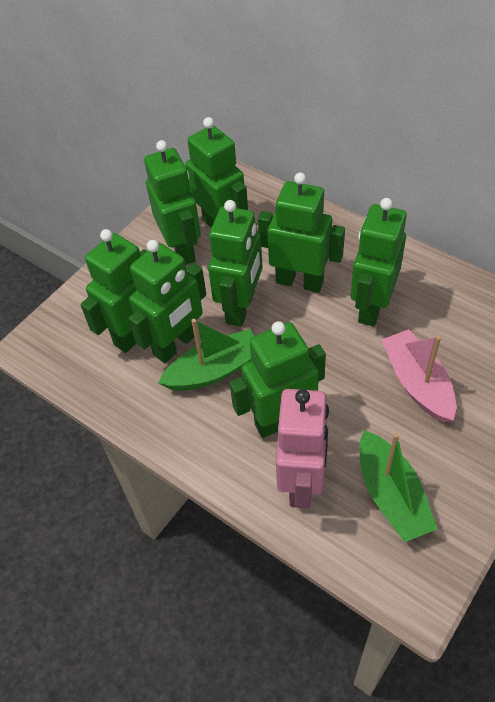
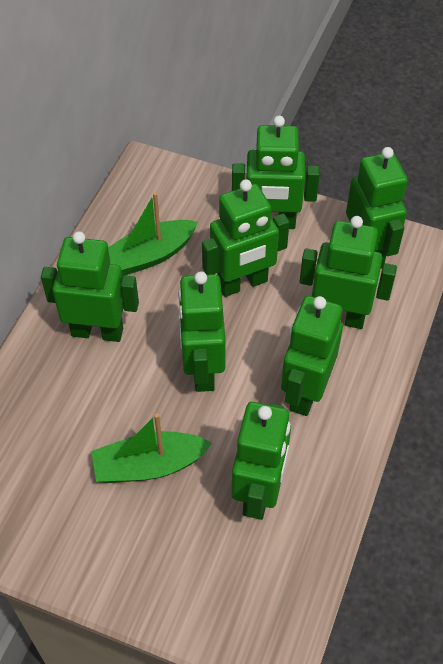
pink boat: 1 -> 0
pink robot: 1 -> 0

